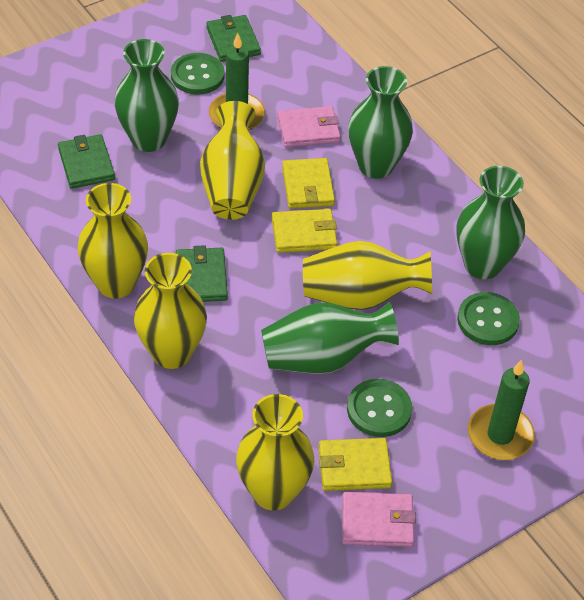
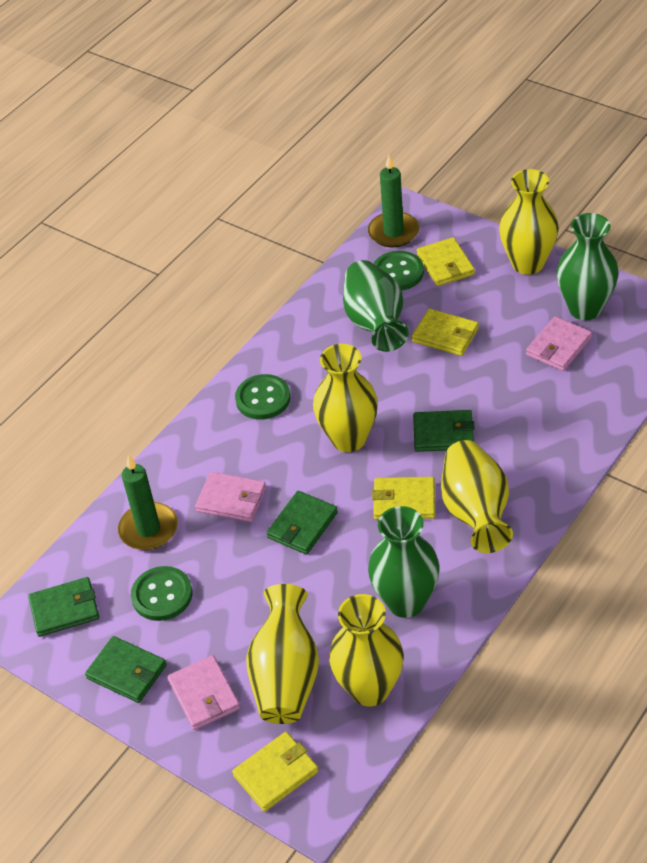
green vase: 4 -> 3
green wallet: 3 -> 4
pink wallet: 2 -> 3
yellow wallet: 3 -> 4

